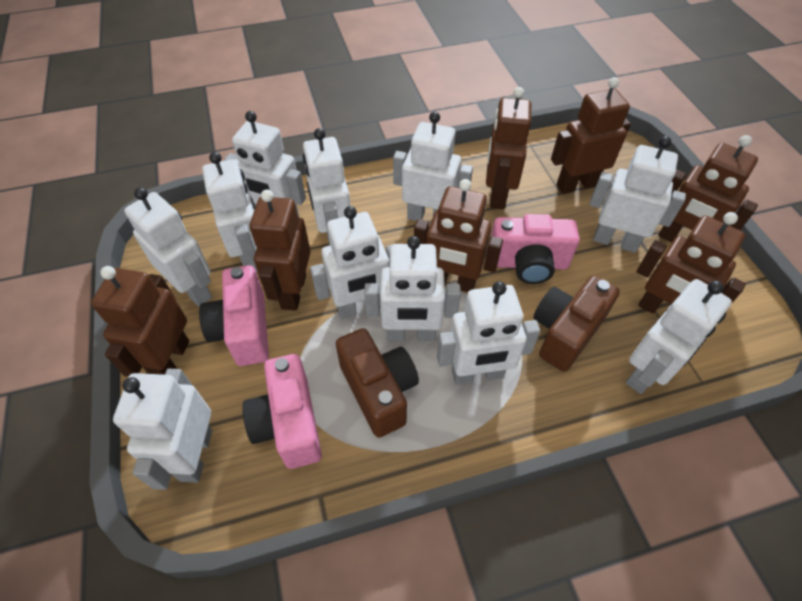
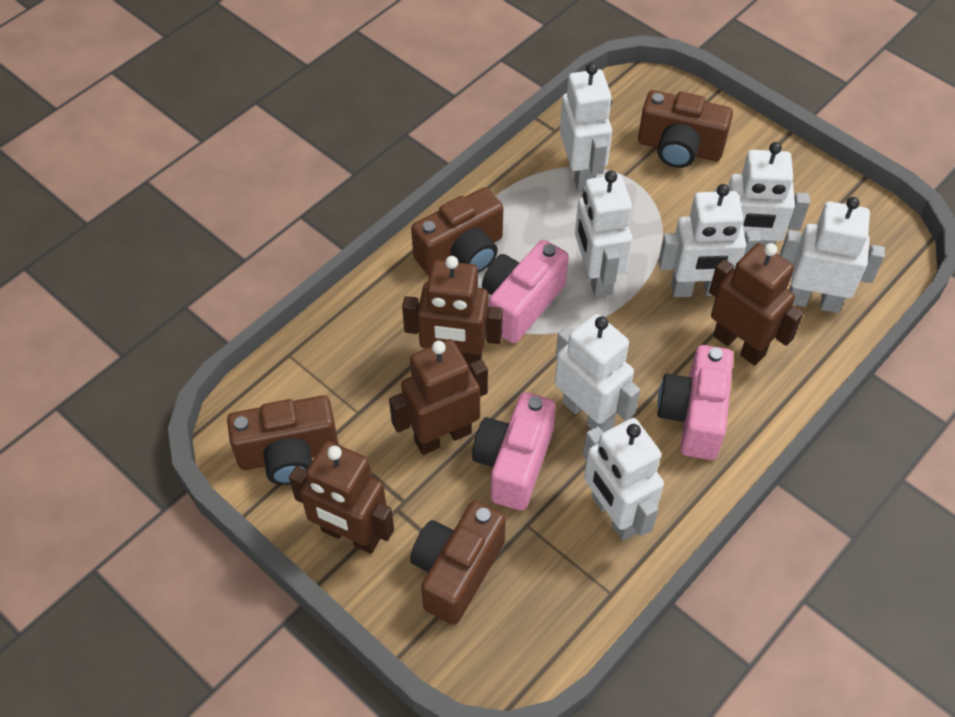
brown camera: 2 -> 4
brown robot: 7 -> 4
white robot: 11 -> 7

